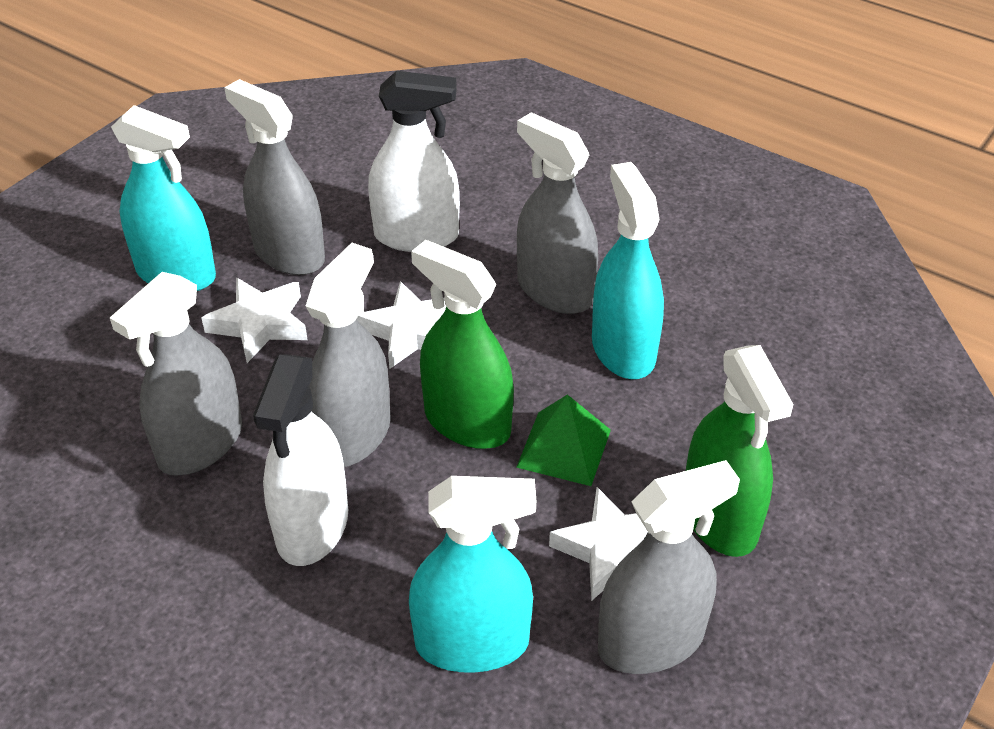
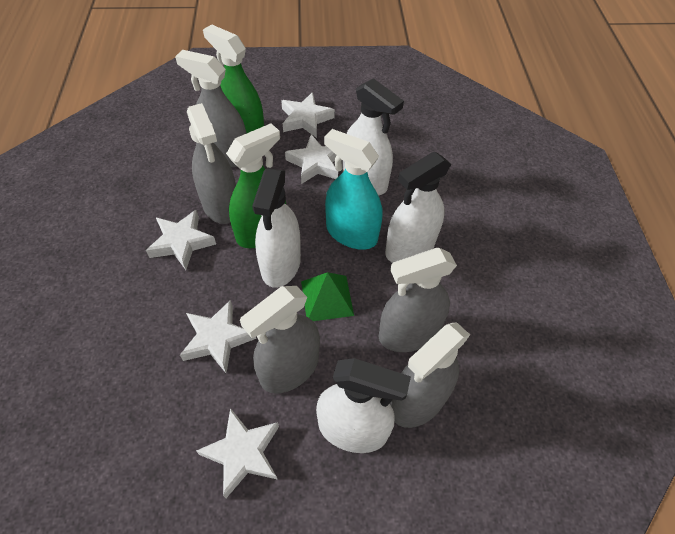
turquoise spray bottle: 3 -> 1
white spray bottle: 2 -> 4
white star: 3 -> 5

